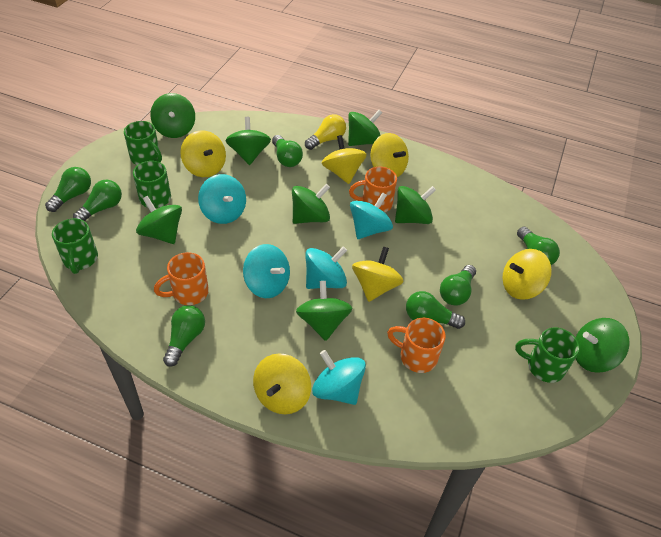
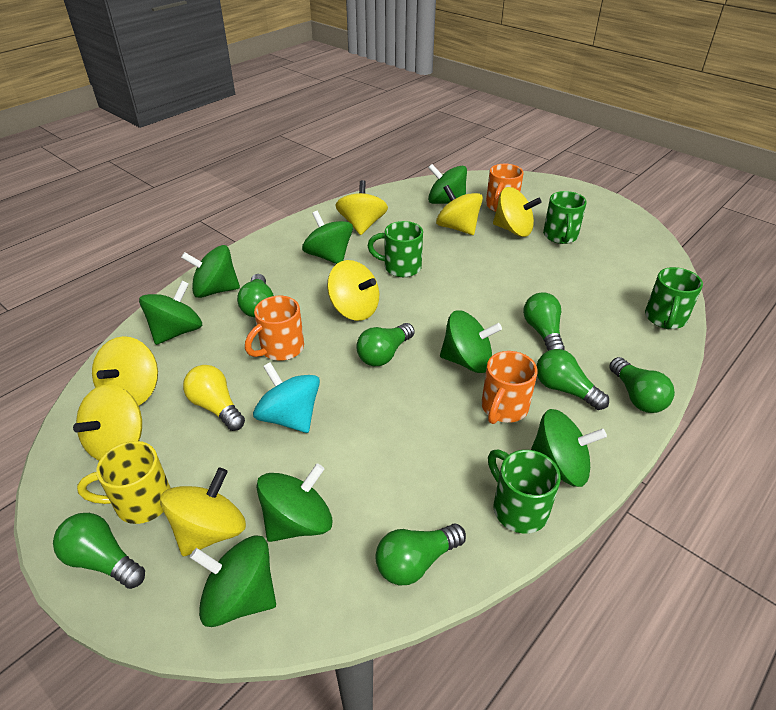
turquoise spinning top: 5 -> 1
yellow mug: 0 -> 1
yellow spinning top: 6 -> 7

